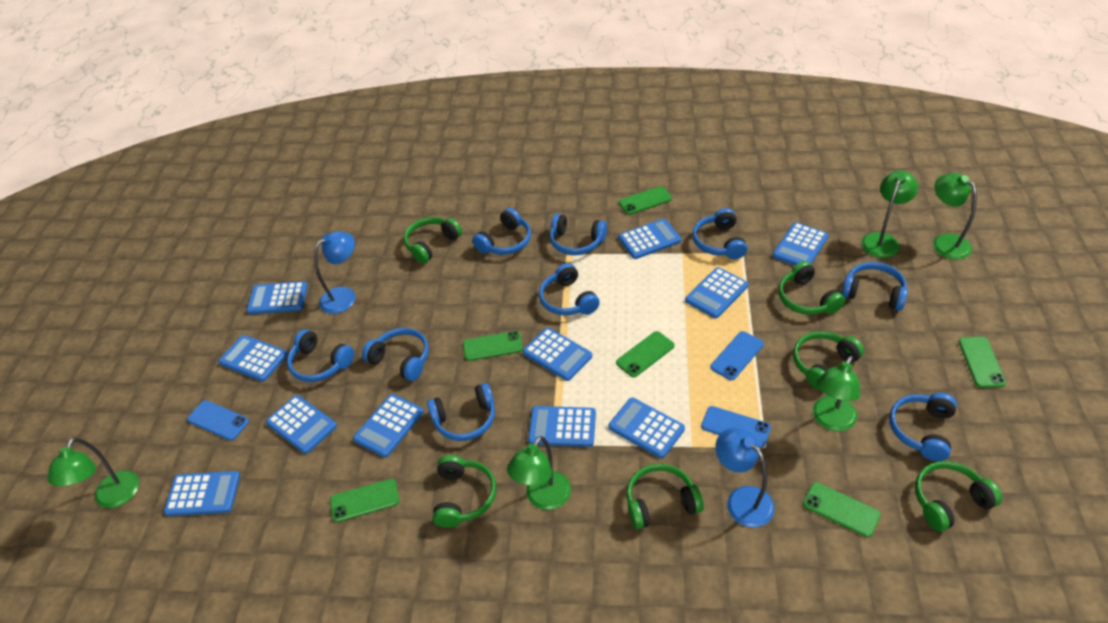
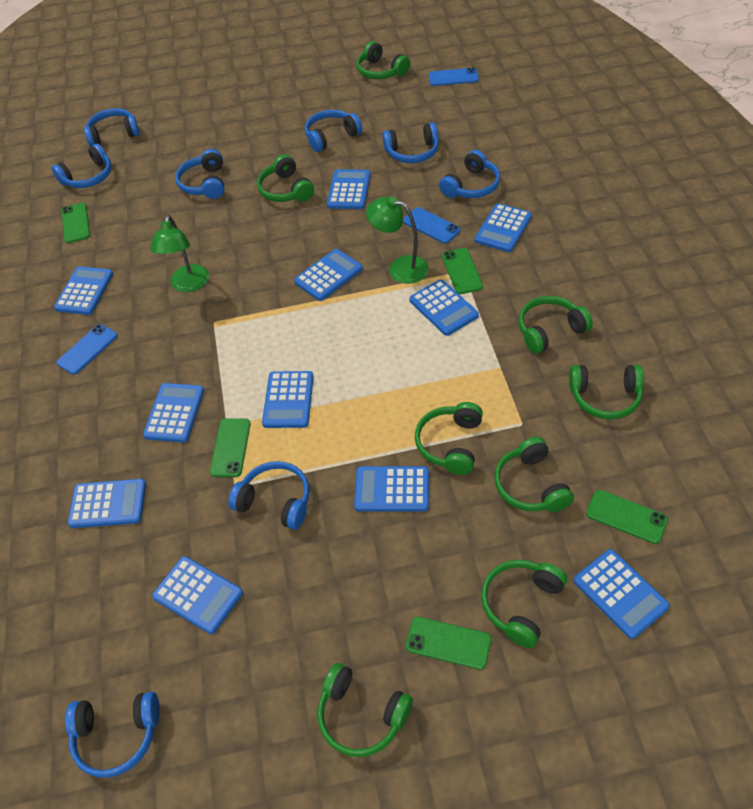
blue headphones: 9 -> 8
blue lamp: 2 -> 0
green headphones: 6 -> 8
green lamp: 5 -> 2
green phone: 6 -> 5

